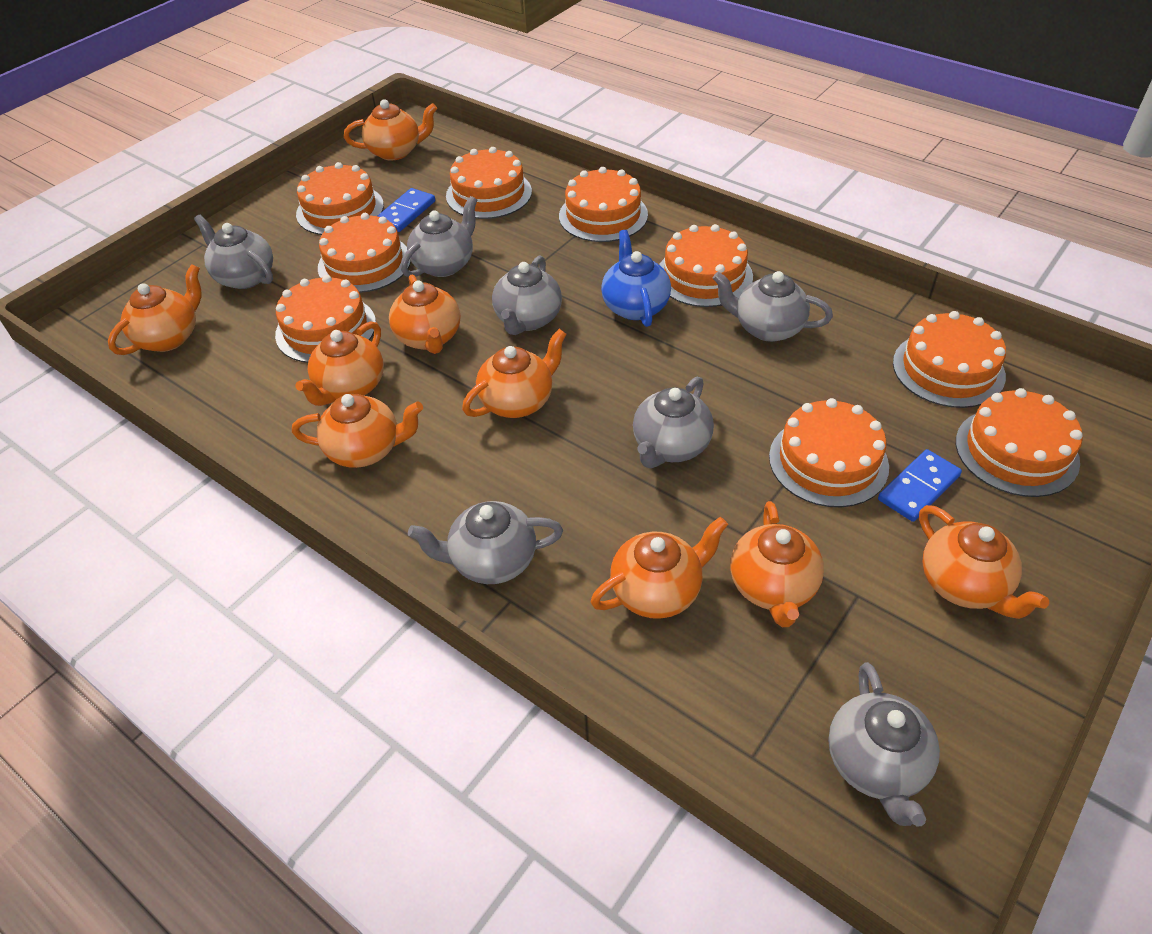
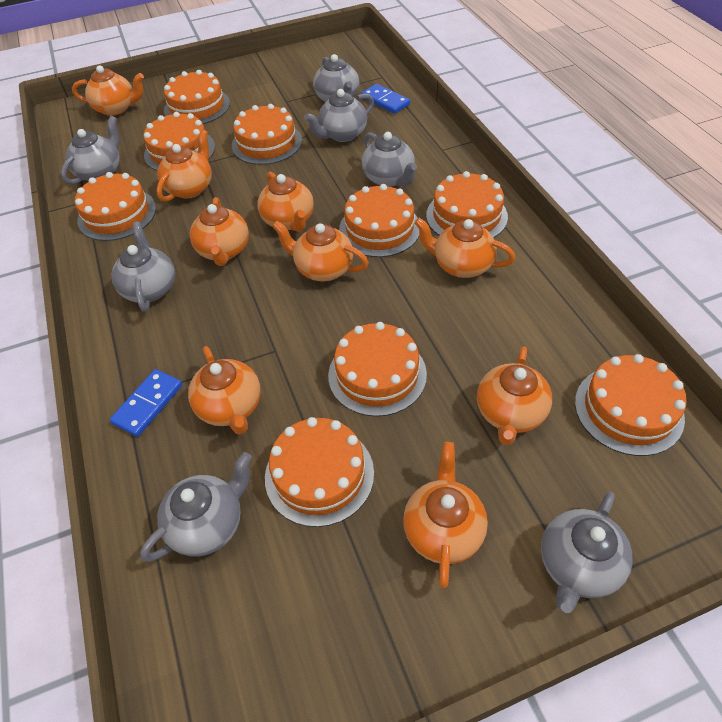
blue teapot: 1 -> 0

